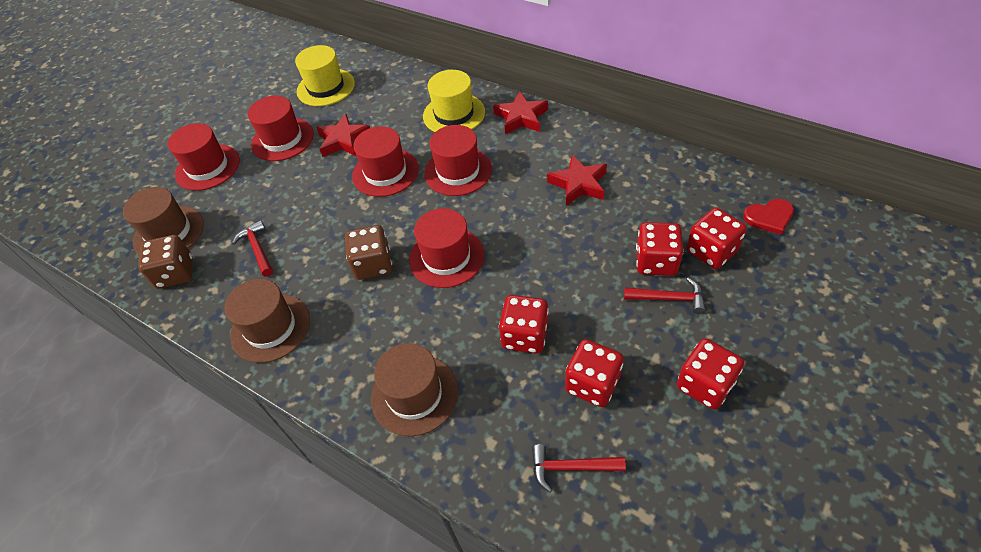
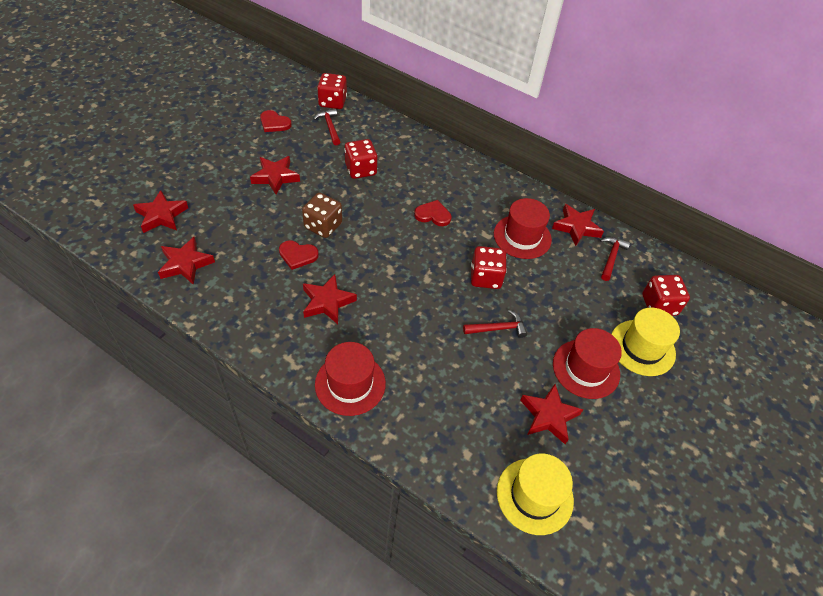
brown dice: 2 -> 1
brown hat: 3 -> 0
red dice: 5 -> 4
red hat: 5 -> 3
red heart: 1 -> 3
red star: 3 -> 6

